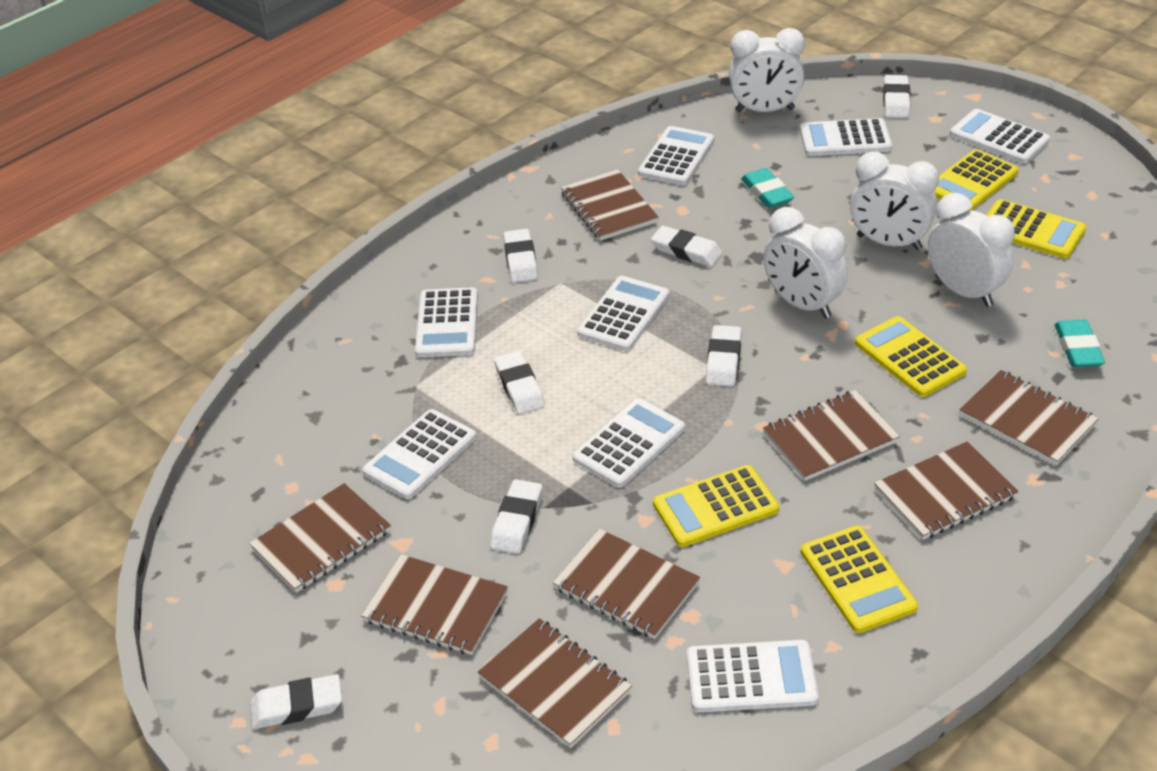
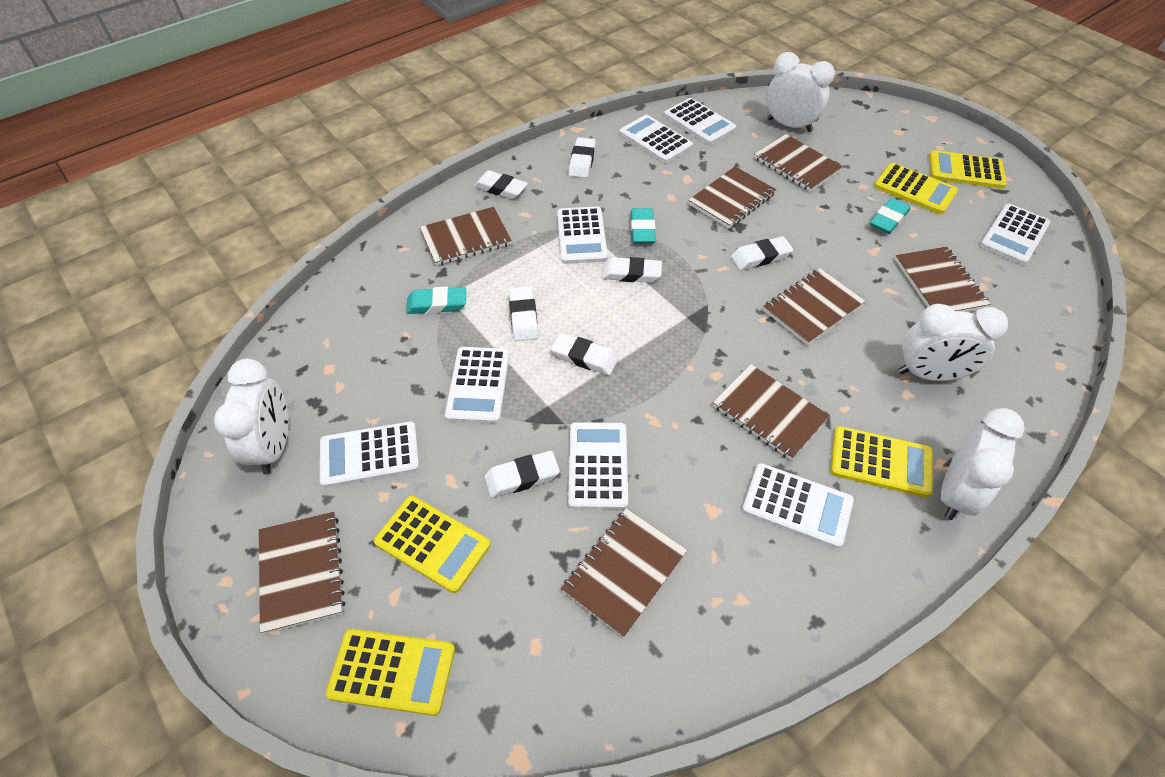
turquoise eraser: 2 -> 3

